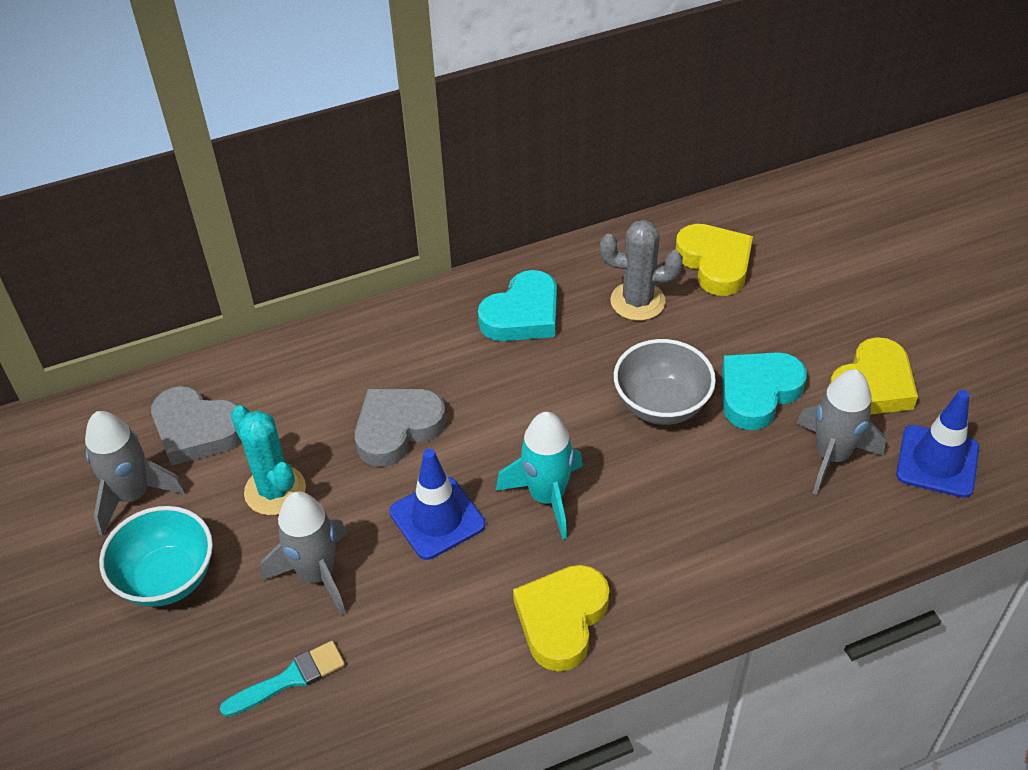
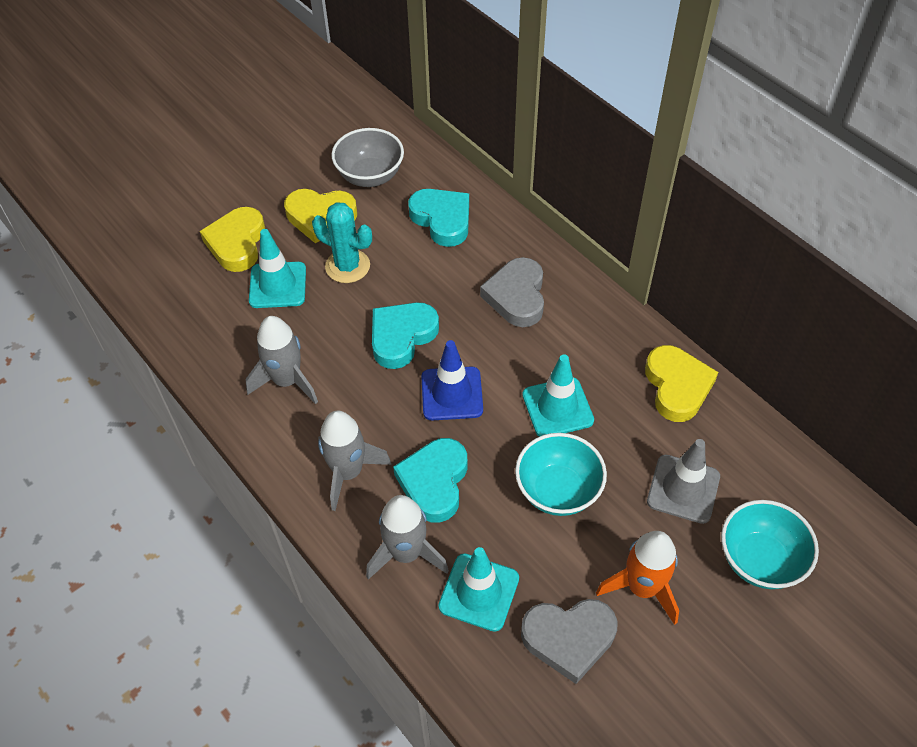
blue traffic cone: 2 -> 1
grey cactus: 1 -> 0
grey traffic cone: 0 -> 1
orange rocket: 0 -> 1
turquoise bowl: 1 -> 2
turquoise brush: 1 -> 0
turquoise heart: 2 -> 3
turquoise rocket: 1 -> 0
turquoise traffic cone: 0 -> 3

